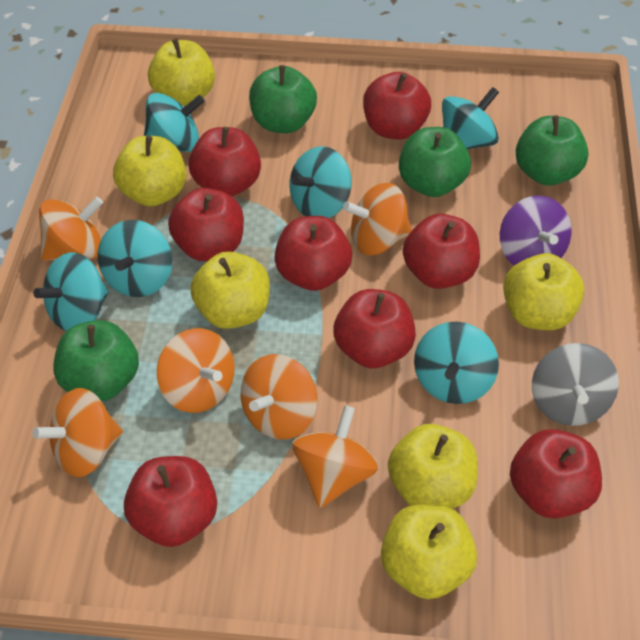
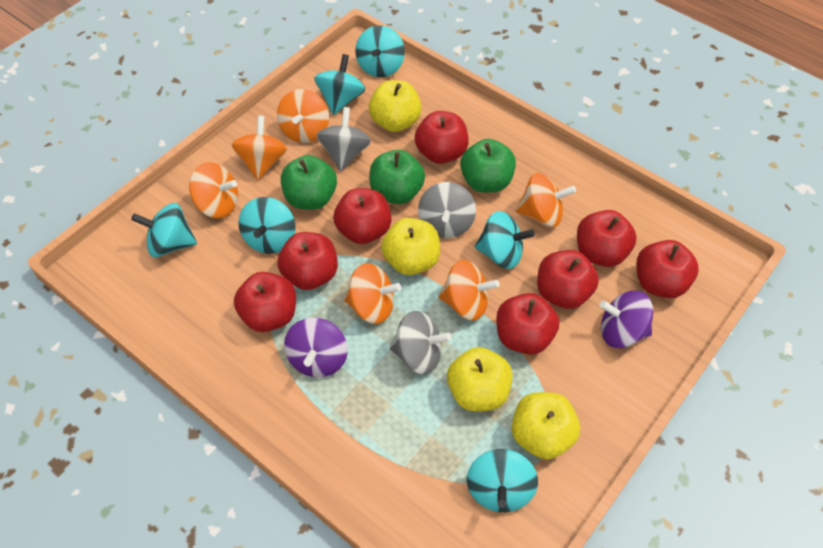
green apple: 4 -> 3
grey spinning top: 1 -> 3
purple spinning top: 1 -> 2
yellow apple: 6 -> 4

